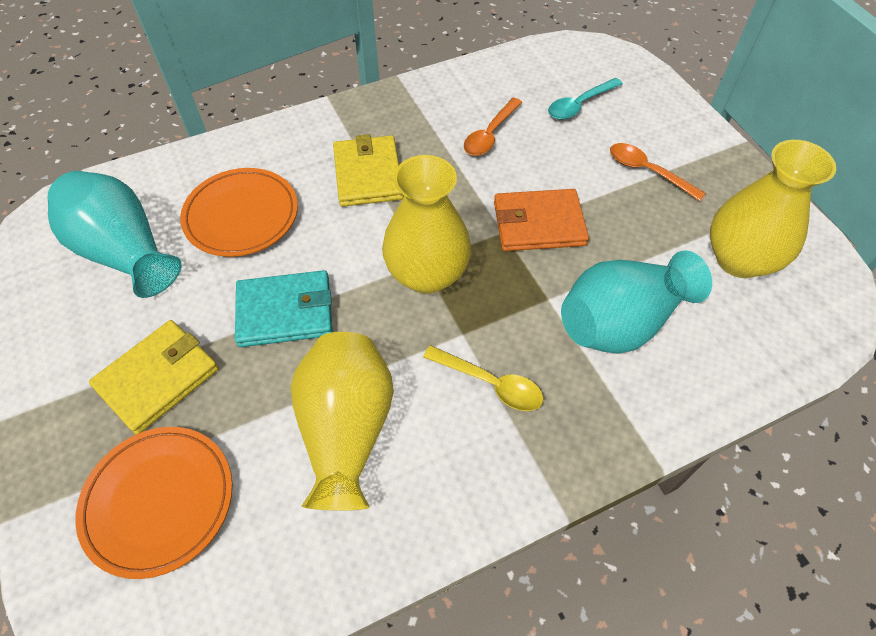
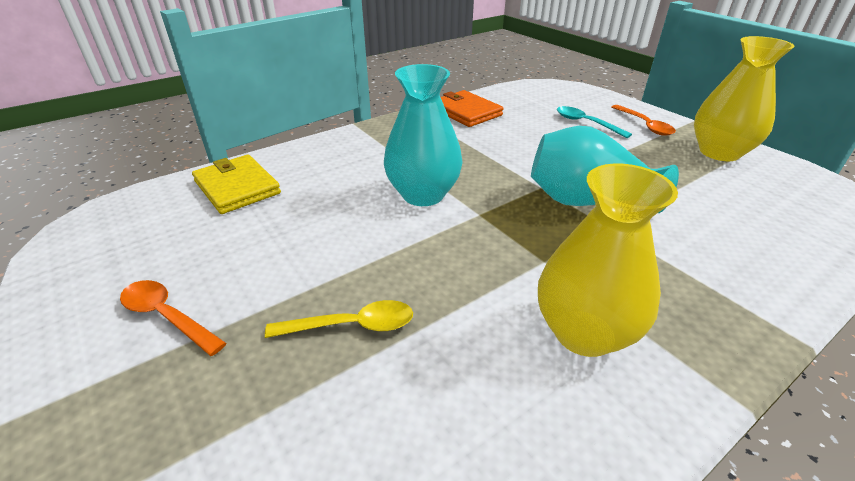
orange plate: 2 -> 0
turquoise wallet: 1 -> 0
yellow vase: 3 -> 2
yellow wallet: 2 -> 1

